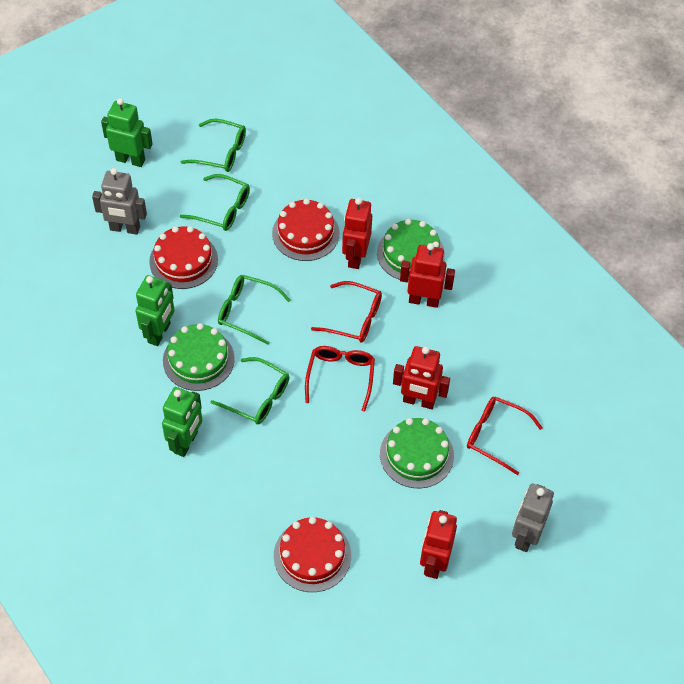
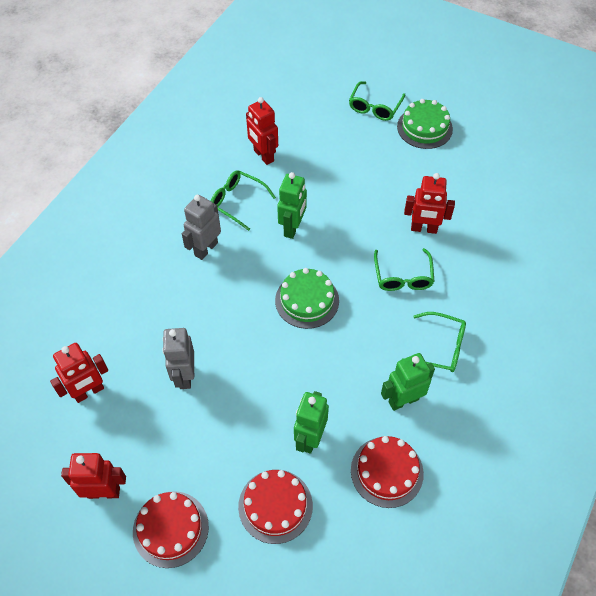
green cake: 3 -> 2
red glasses: 3 -> 0

